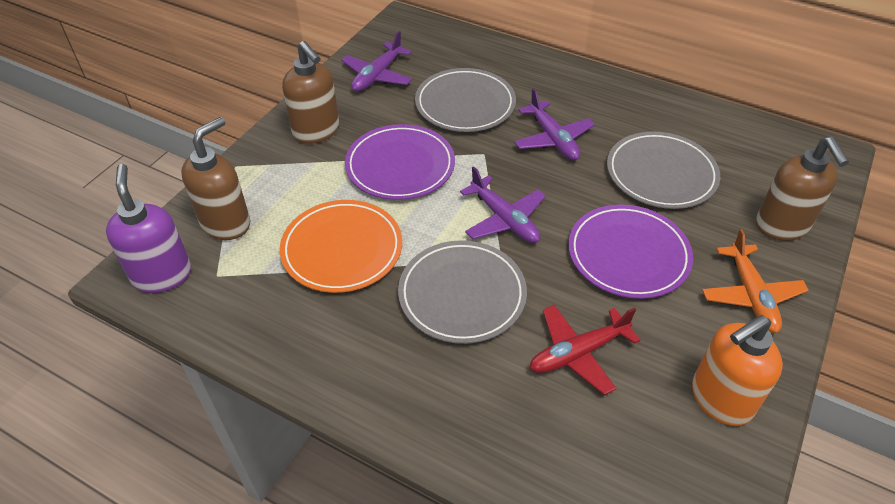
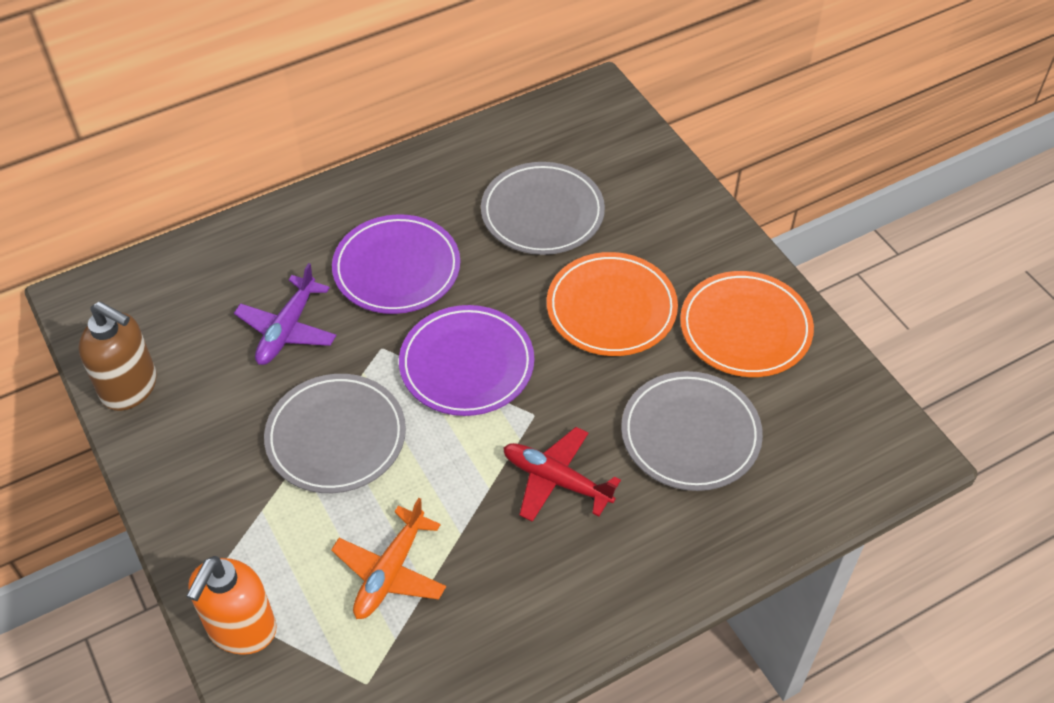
brown soap dispenser: 3 -> 1
orange plate: 1 -> 2
purple plane: 3 -> 1
purple soap dispenser: 1 -> 0

